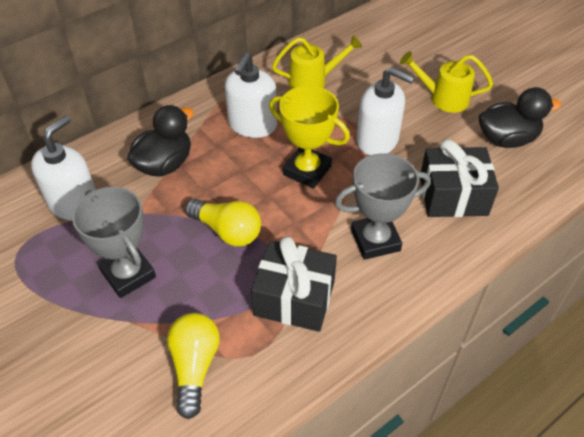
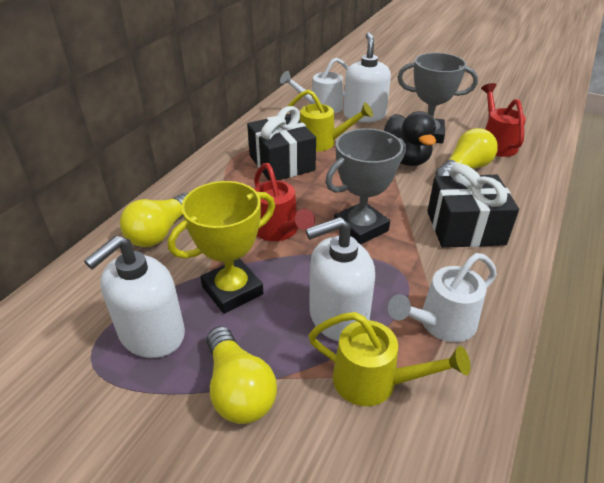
black duck: 2 -> 1
red watering can: 0 -> 2
white watering can: 0 -> 2
yellow light bulb: 2 -> 3

